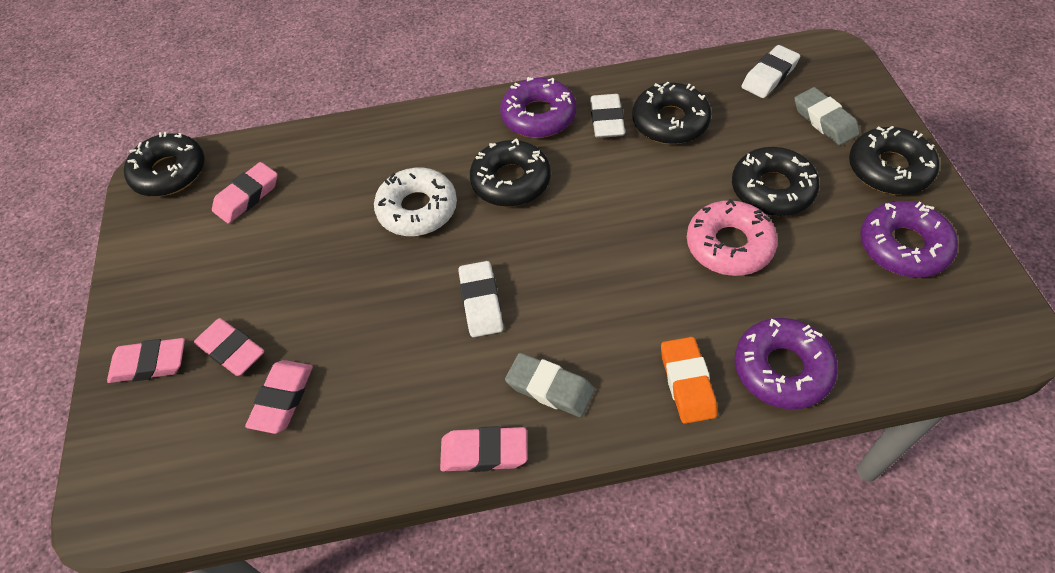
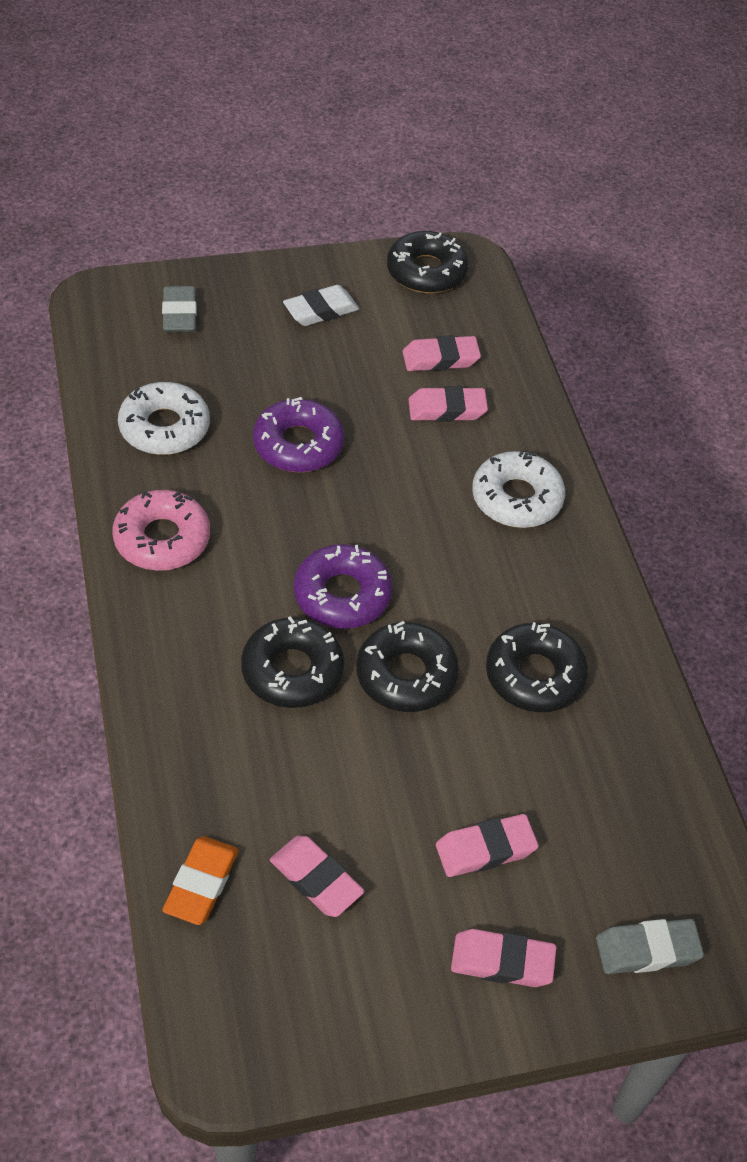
black donut: 5 -> 4
purple donut: 3 -> 2
white donut: 1 -> 2
white eraser: 3 -> 1

